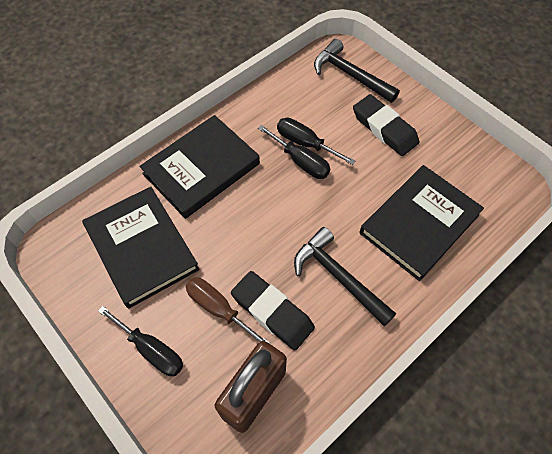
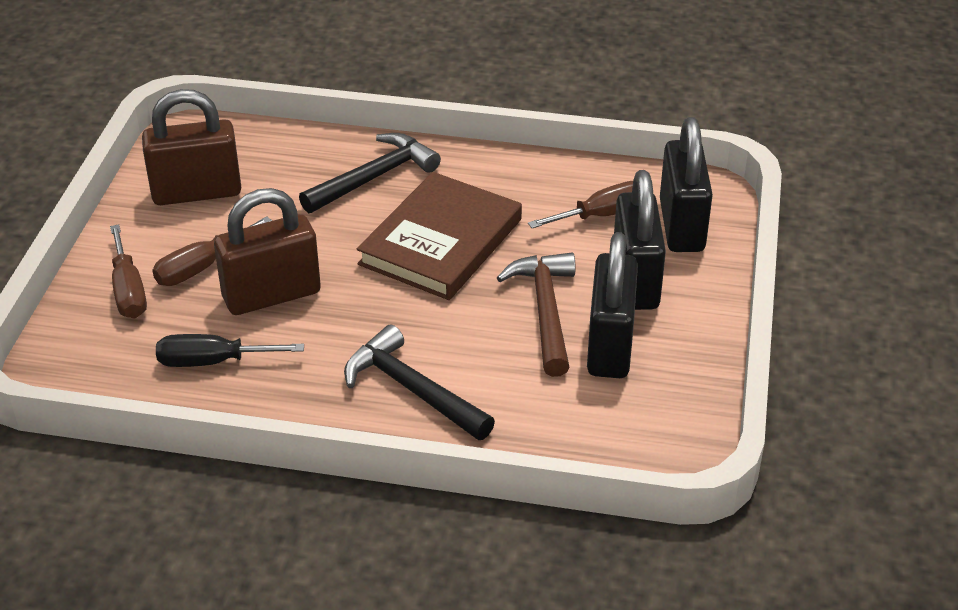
black book: 3 -> 0
black eraser: 2 -> 0
black padlock: 0 -> 3
black screwdriver: 3 -> 1
brown book: 0 -> 1
brown hammer: 0 -> 1
brown padlock: 1 -> 2
brown screwdriver: 1 -> 3

